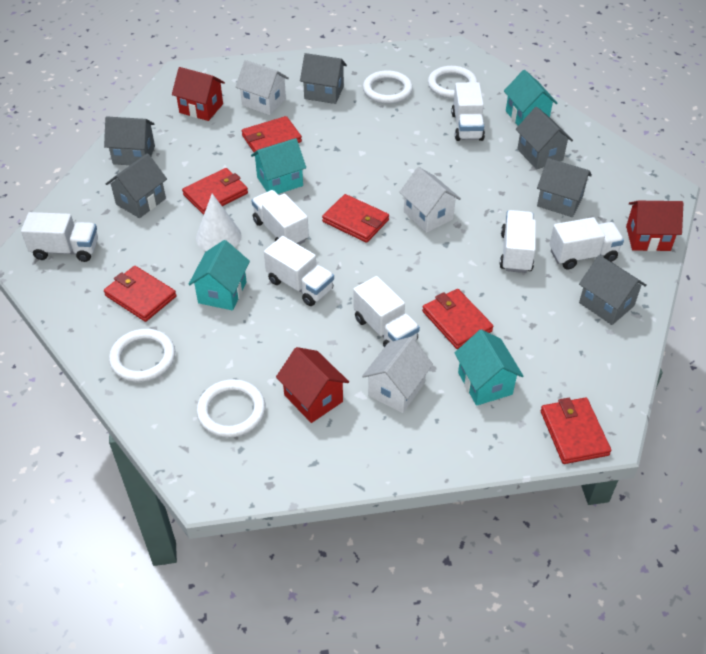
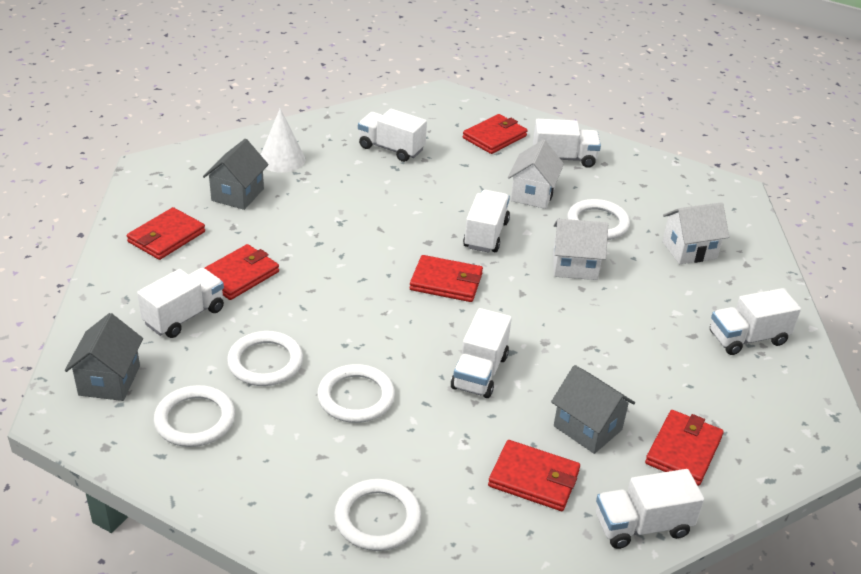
grey house: 6 -> 3
red house: 3 -> 0
turquoise house: 4 -> 0
white ring: 4 -> 5

